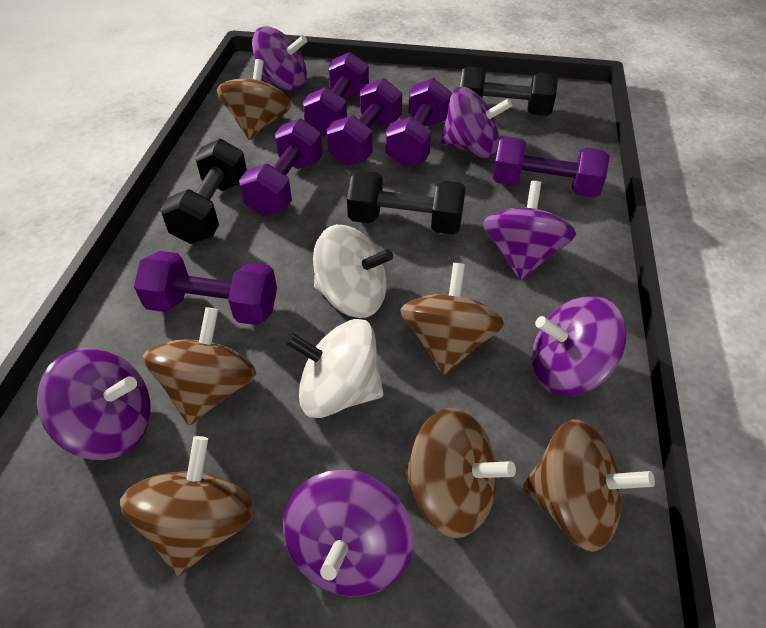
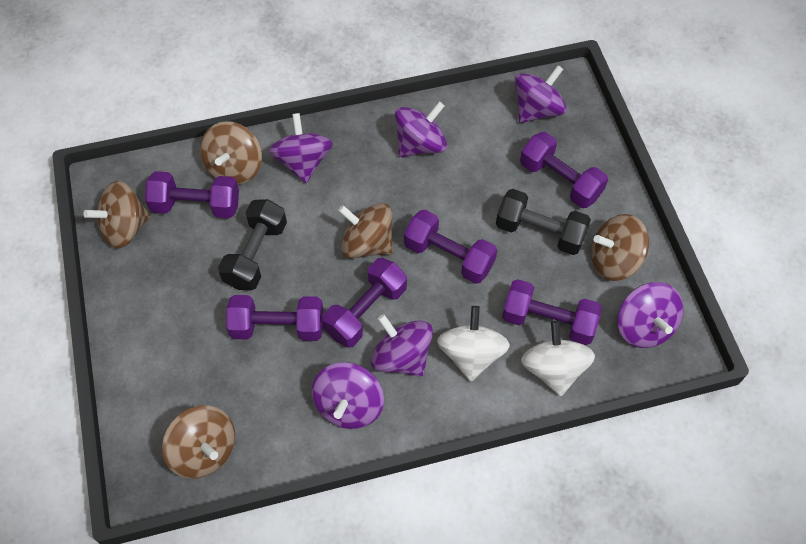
black dumbbell: 3 -> 2
brown spinning top: 6 -> 5

